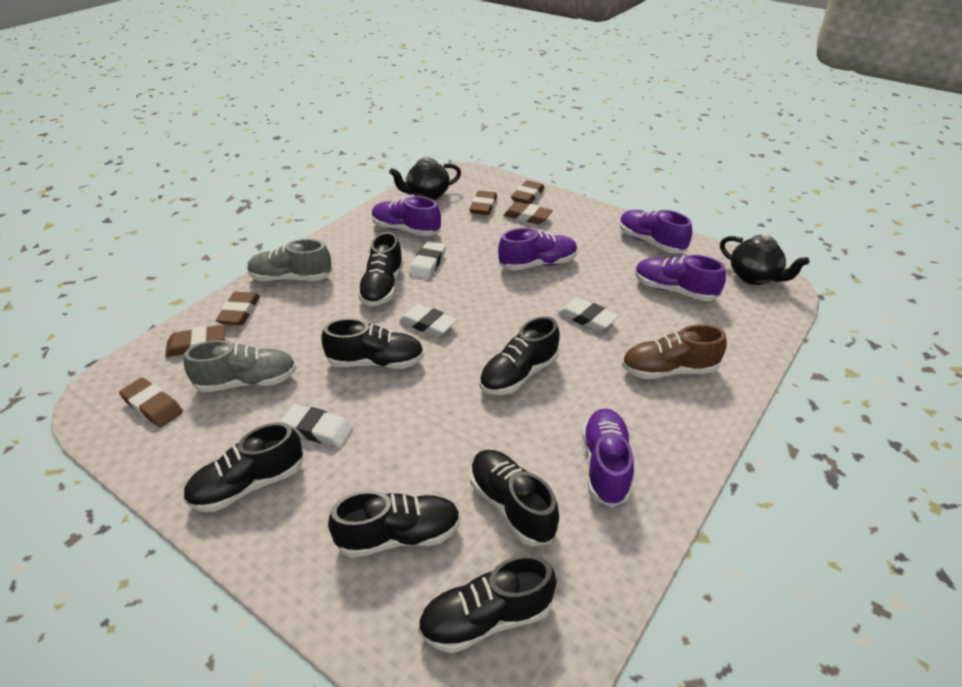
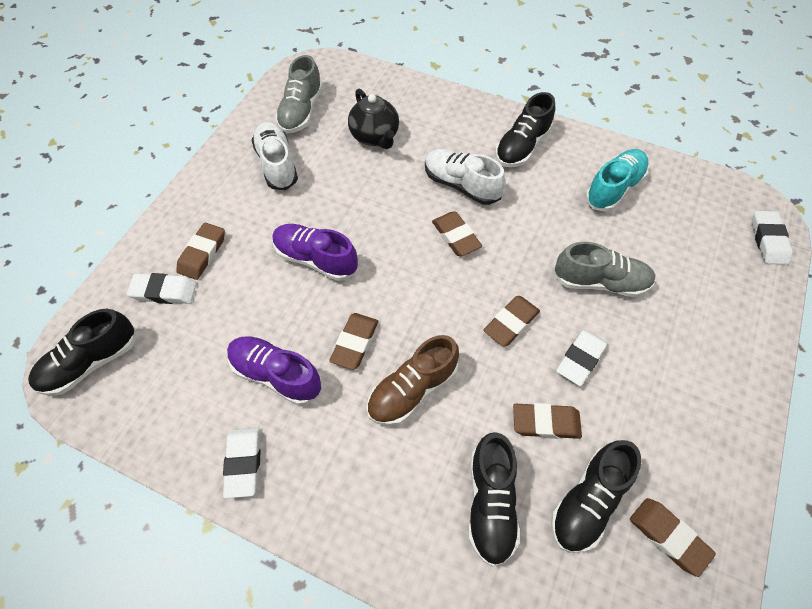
black shoe: 7 -> 4
black teapot: 2 -> 1
purple shoe: 5 -> 2
turquoise shoe: 0 -> 1
white shoe: 0 -> 2

